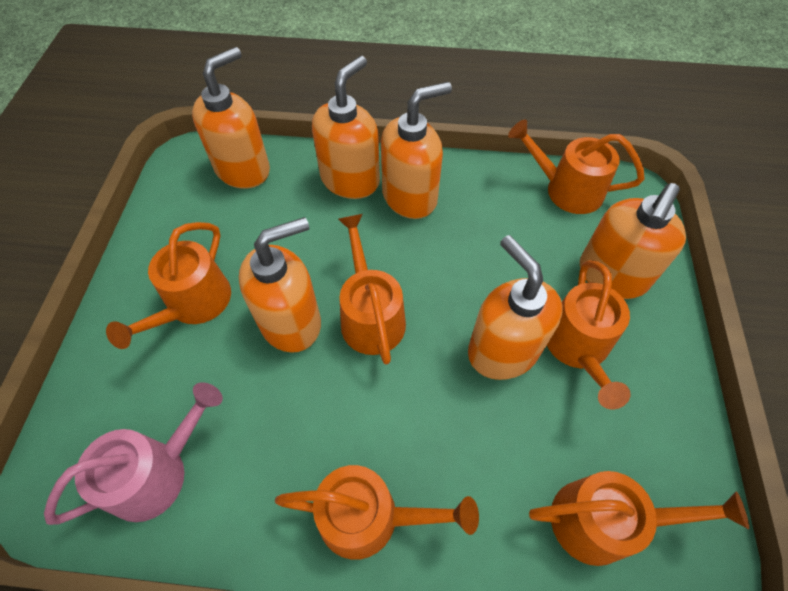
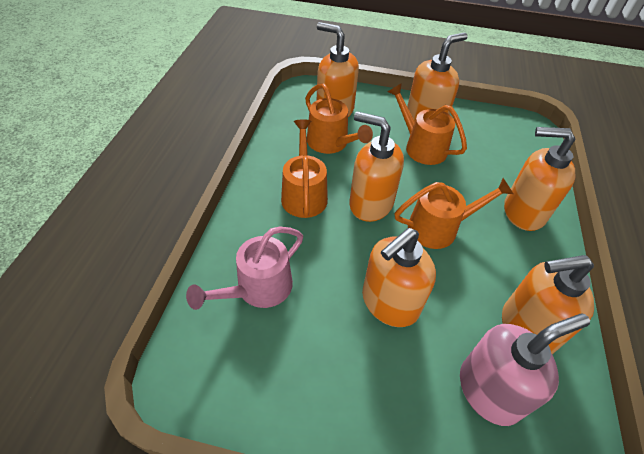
orange watering can: 6 -> 4
pink soap dispenser: 0 -> 1

